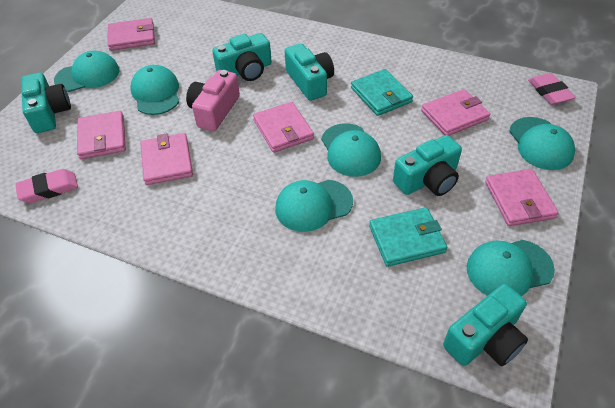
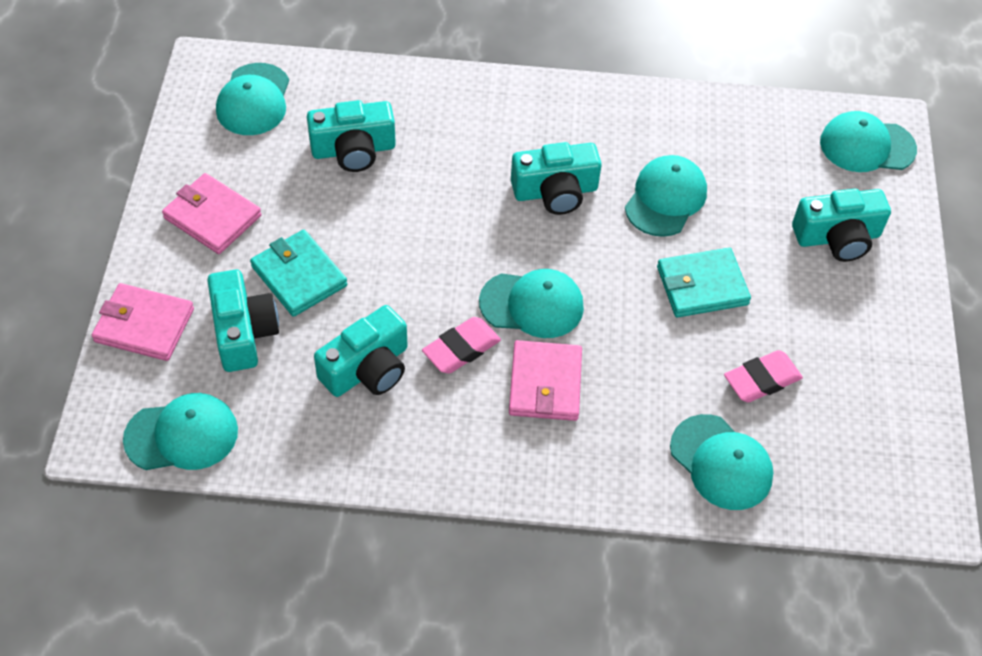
pink camera: 1 -> 0
pink wallet: 6 -> 3

